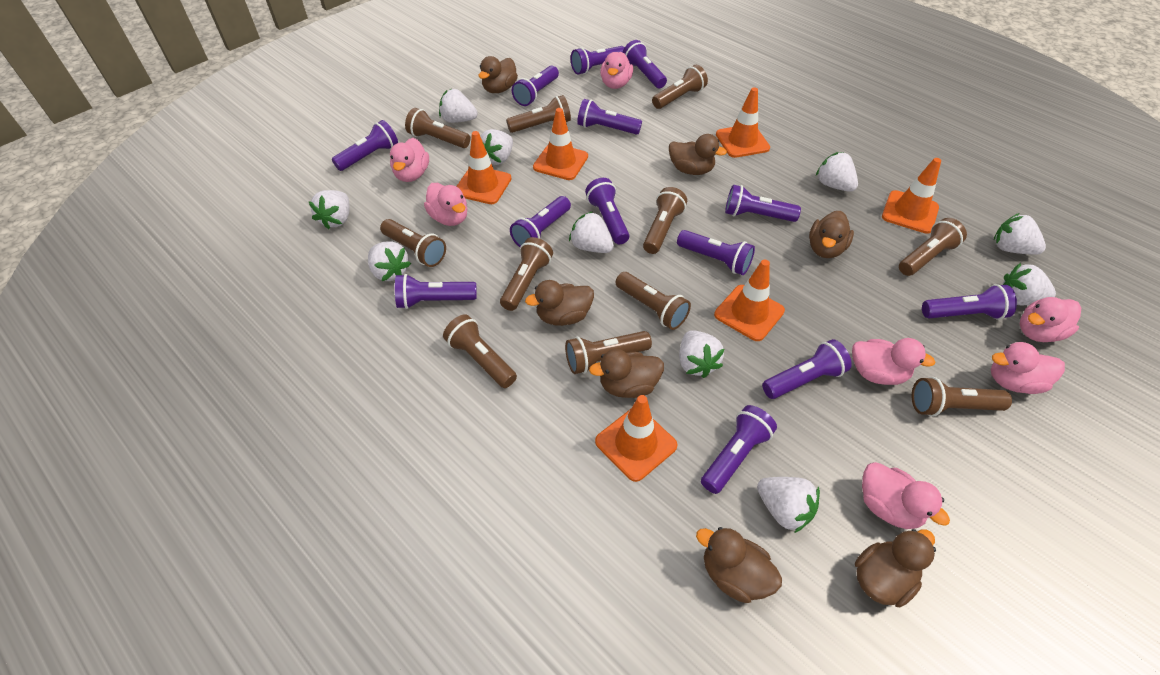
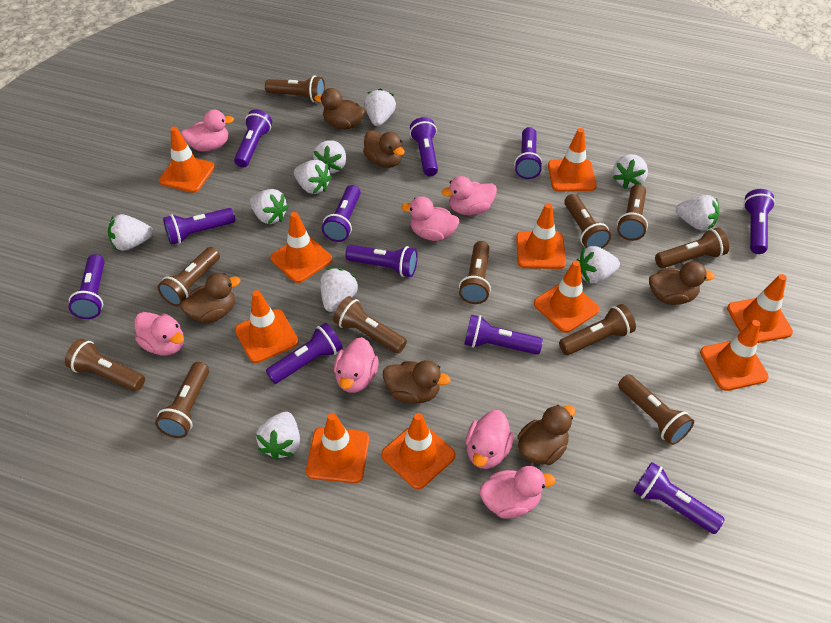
brown duck: 7 -> 6
orange traffic cone: 6 -> 10
purple flashlight: 13 -> 11

